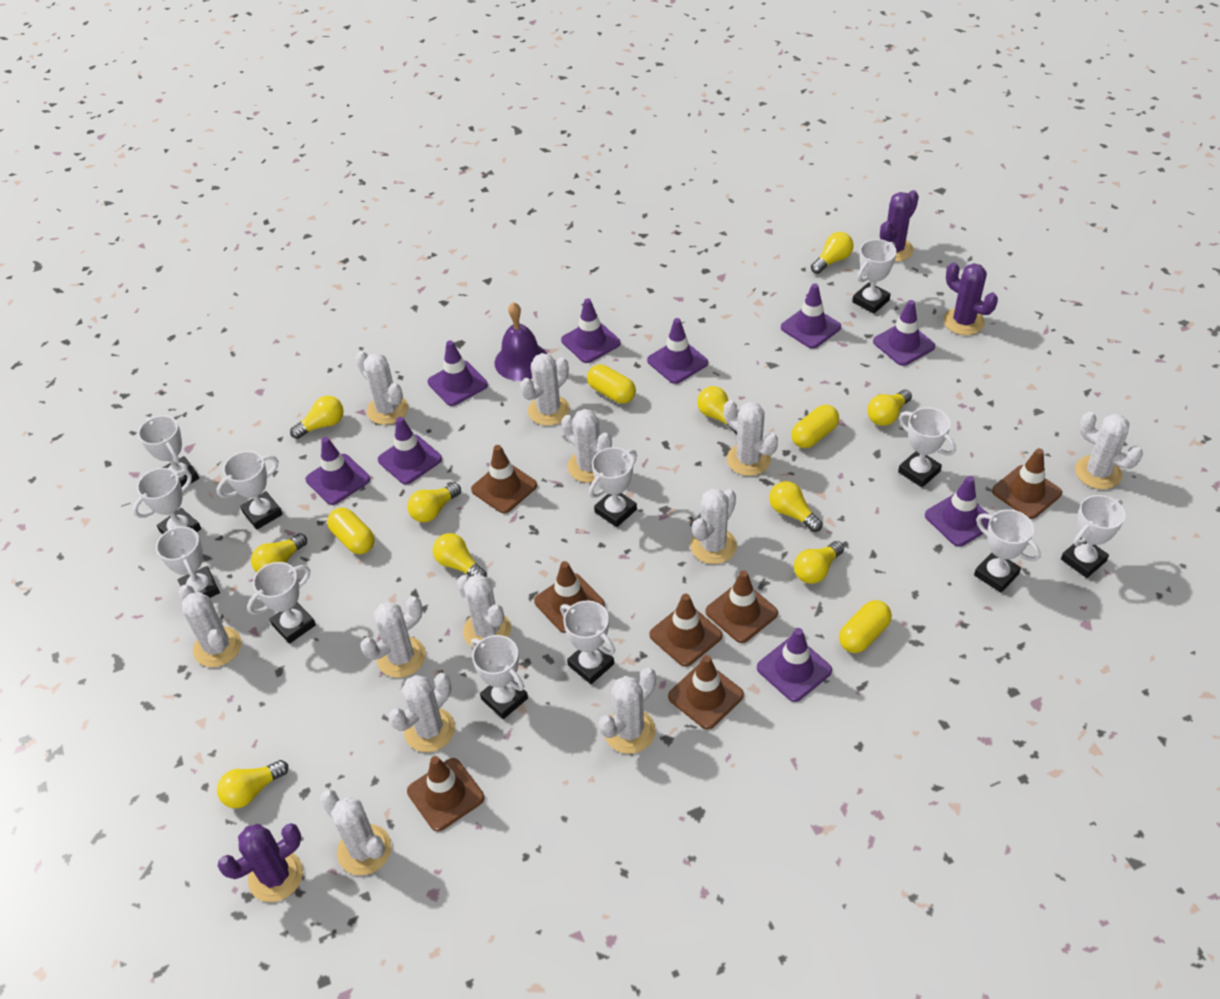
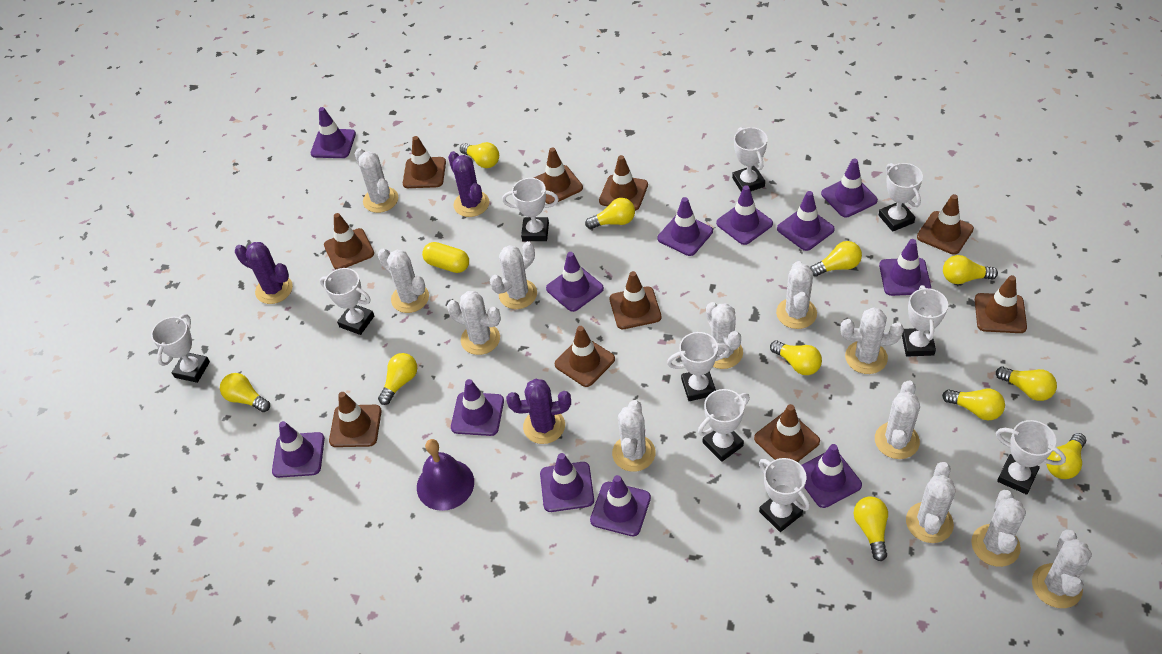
brown traffic cone: 7 -> 10
purple traffic cone: 9 -> 12
white trophy: 12 -> 10
yellow capsule: 4 -> 1
yellow light bulb: 10 -> 11

